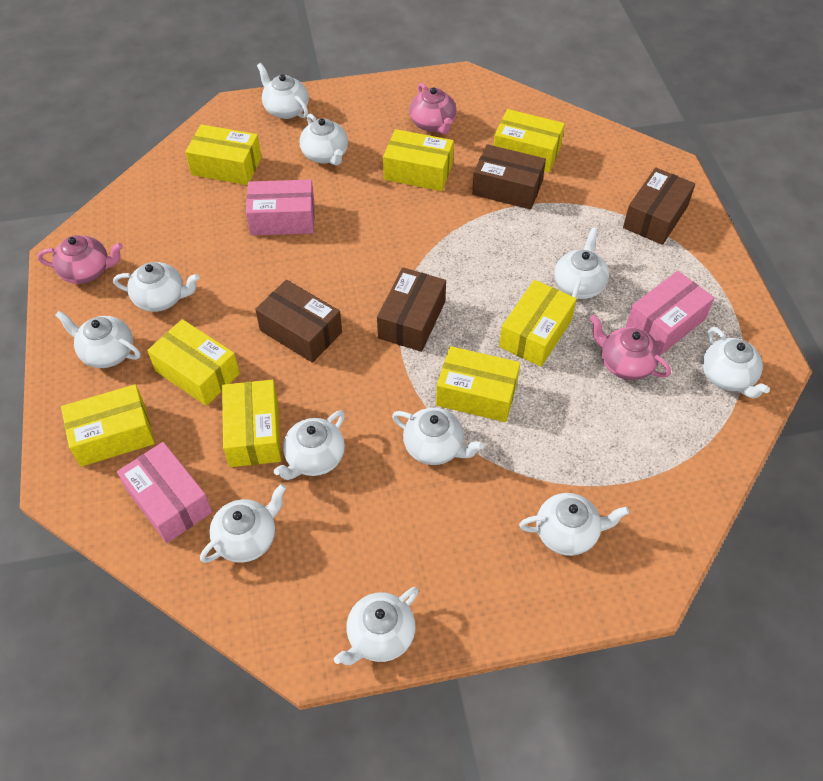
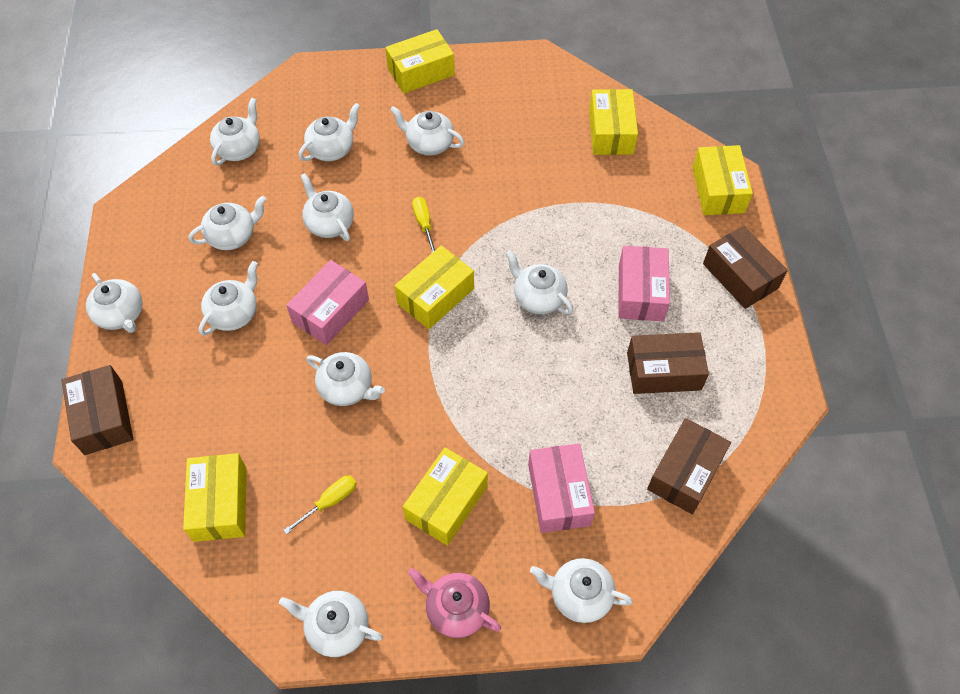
pink teapot: 3 -> 1
yellow box: 8 -> 6
yellow screwdriver: 0 -> 2

